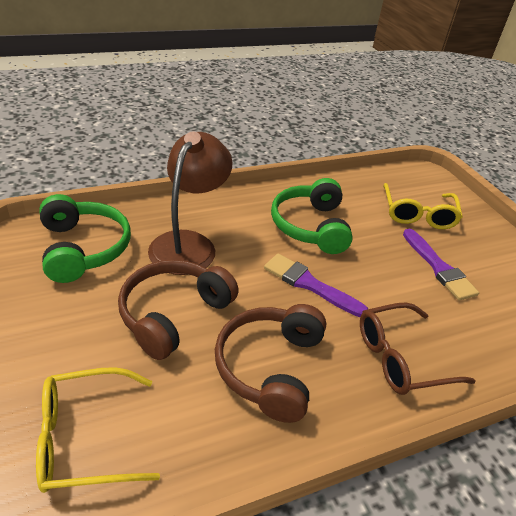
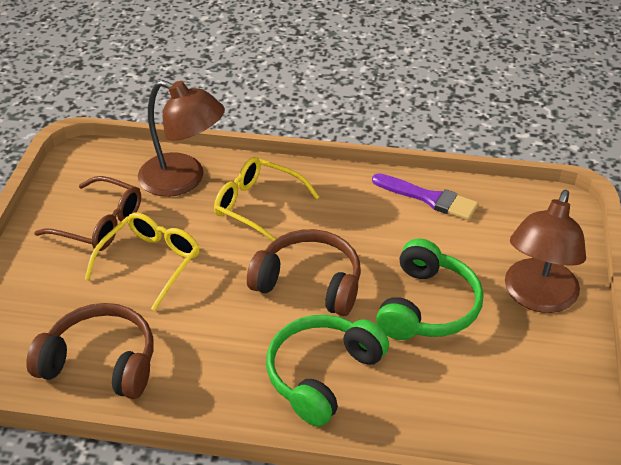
brown lamp: 1 -> 2
purple brush: 2 -> 1

